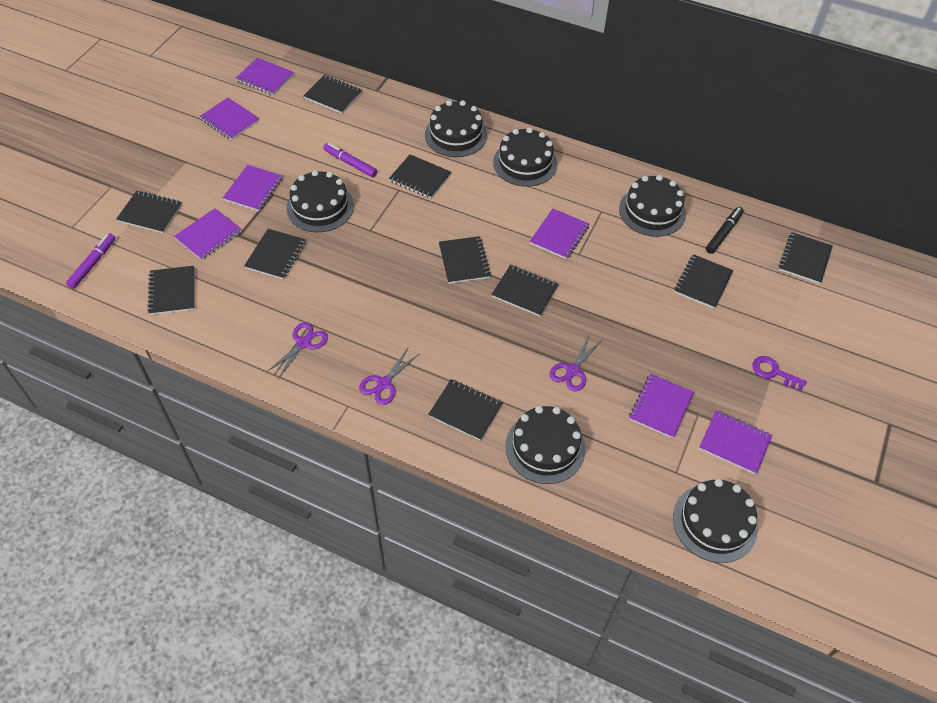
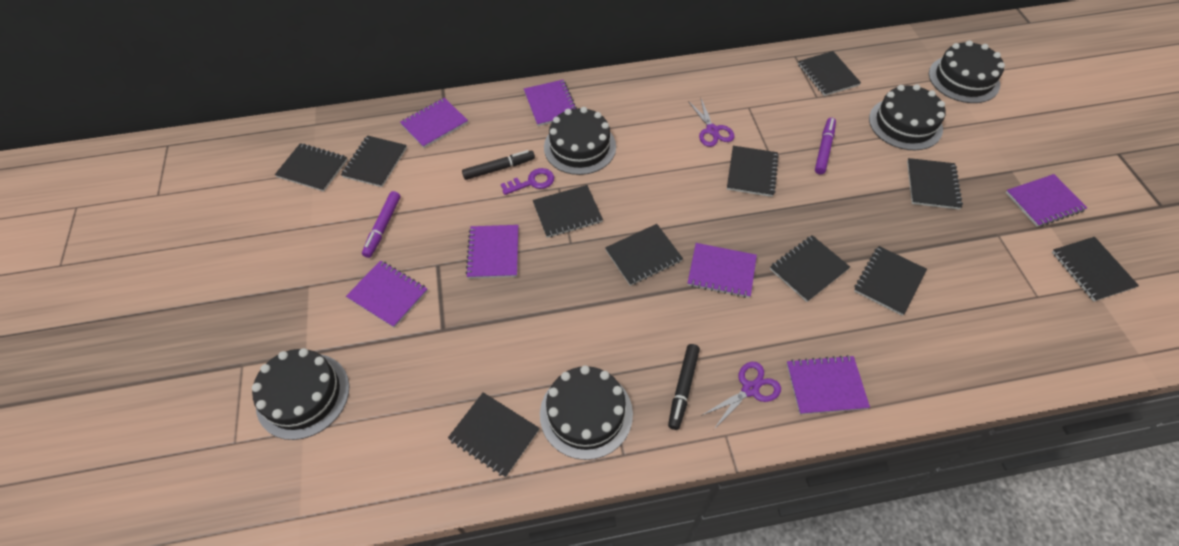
black cake: 6 -> 5
black marker: 1 -> 2
black notebook: 10 -> 11
purple scissors: 3 -> 2

